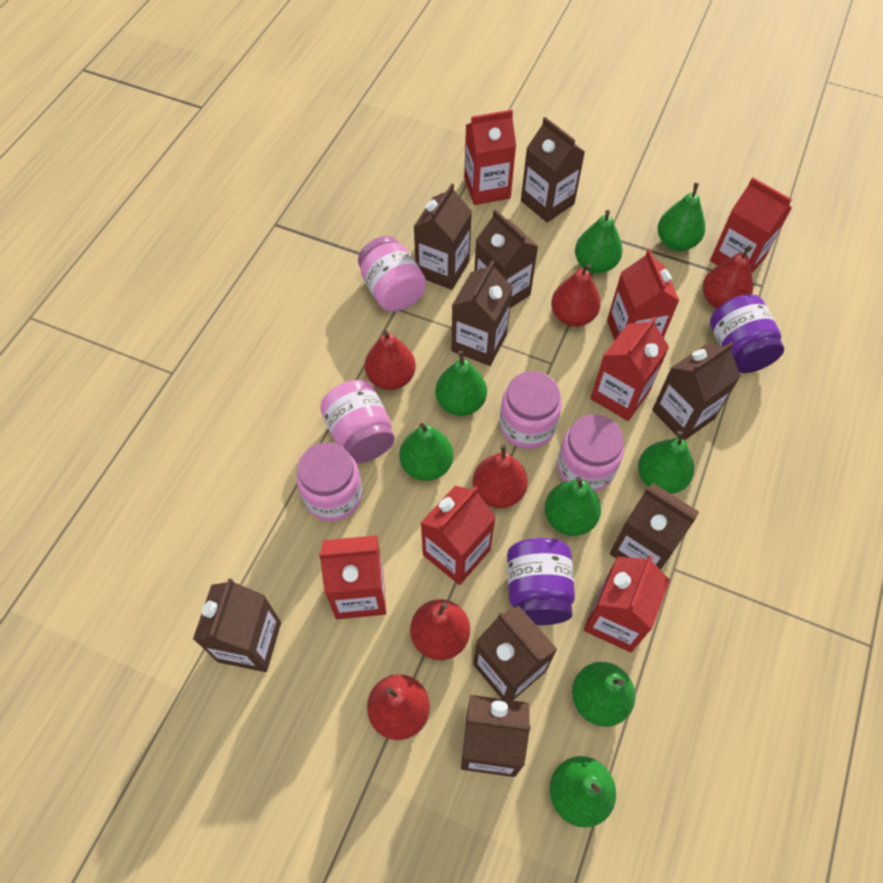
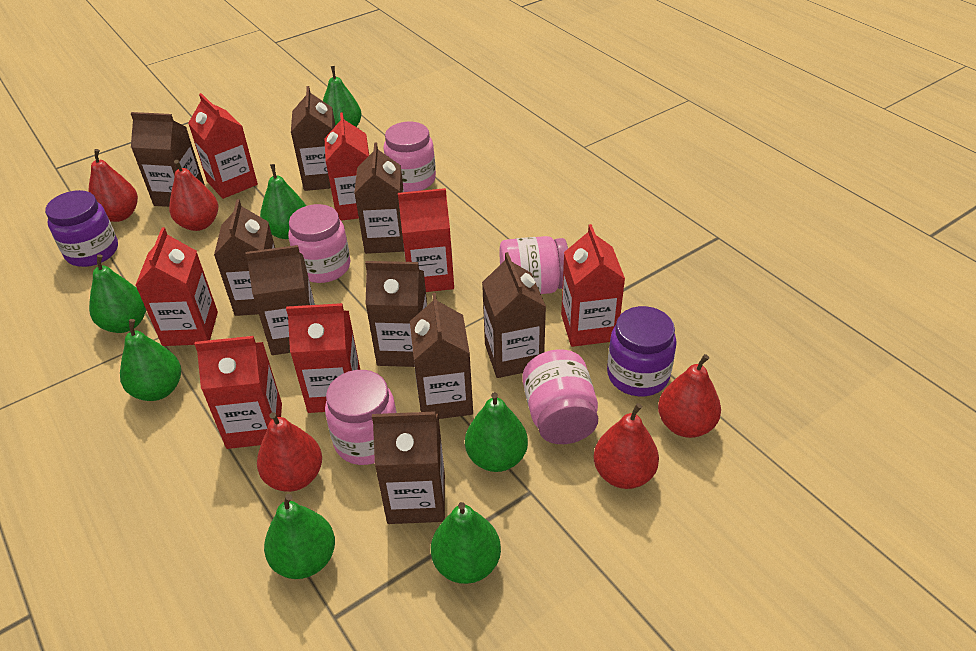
green pear: 8 -> 7
red pear: 6 -> 5

